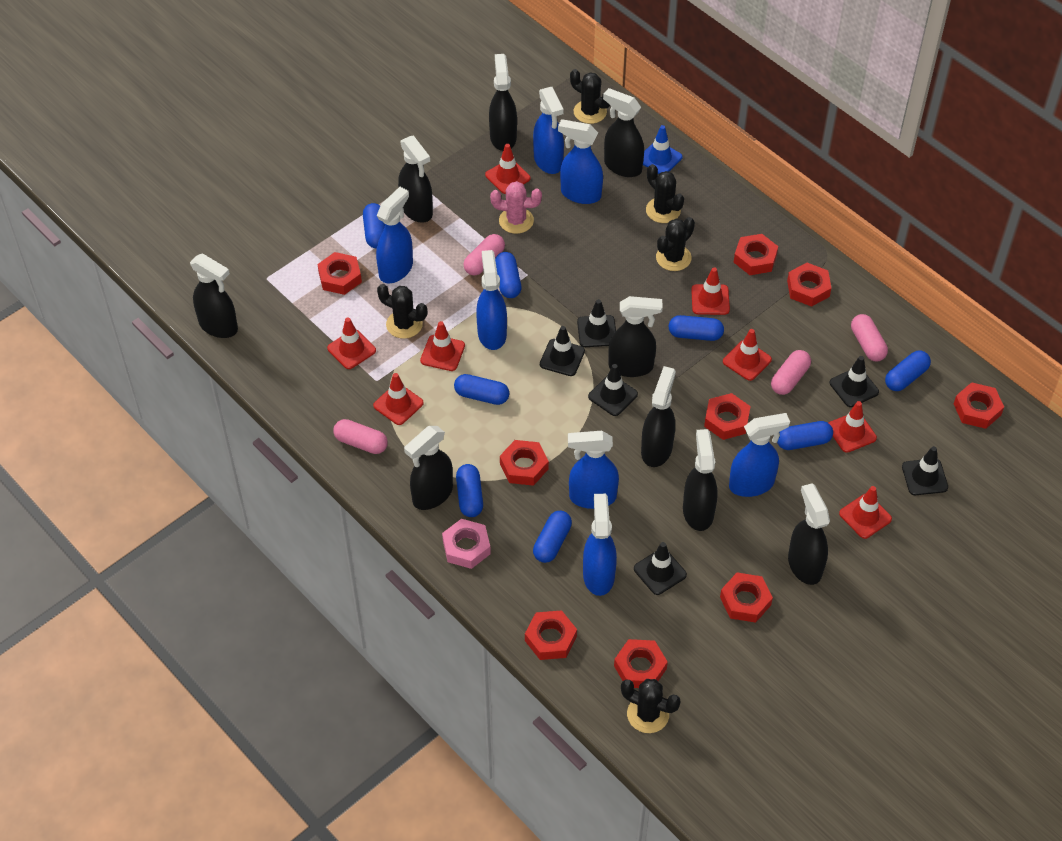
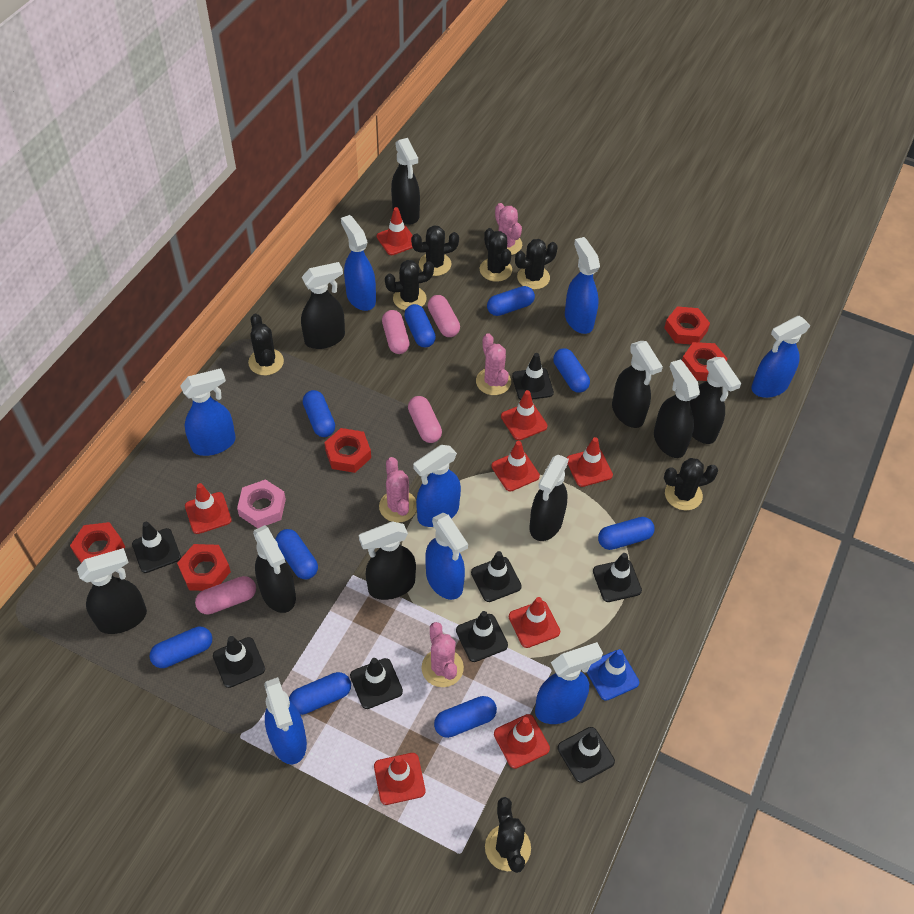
black cactus: 5 -> 7
black traffic cone: 6 -> 8
blue capsule: 8 -> 9
blue spray bottle: 7 -> 8
pink cactus: 1 -> 4
red nut: 9 -> 5

